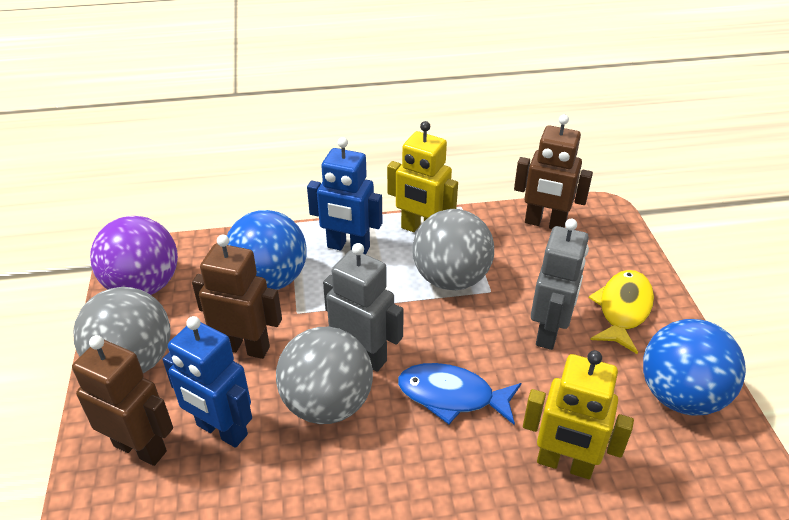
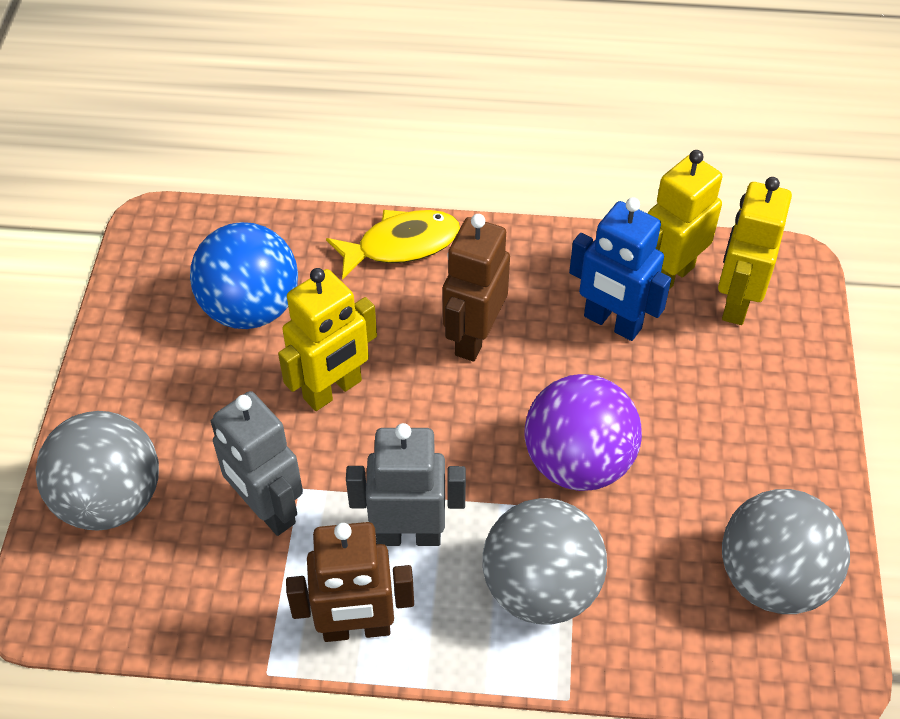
blue ball: 2 -> 1
blue fish: 1 -> 0
blue robot: 2 -> 1
brown robot: 3 -> 2
yellow robot: 2 -> 3

